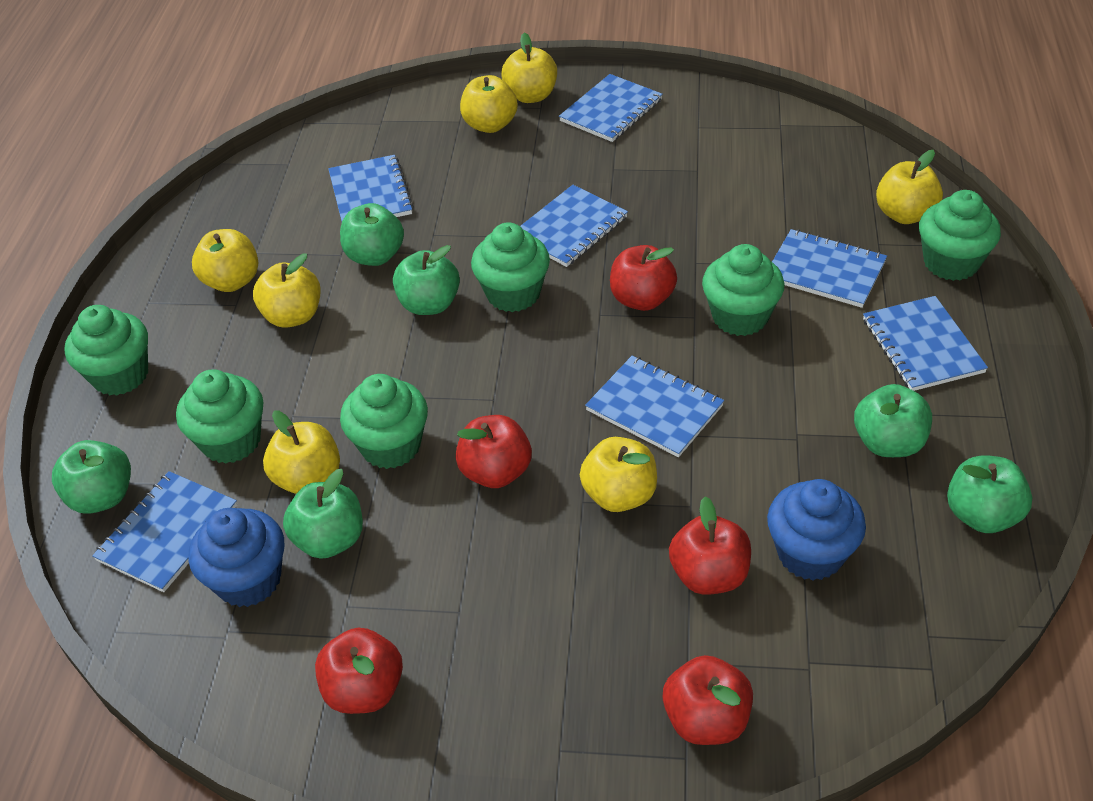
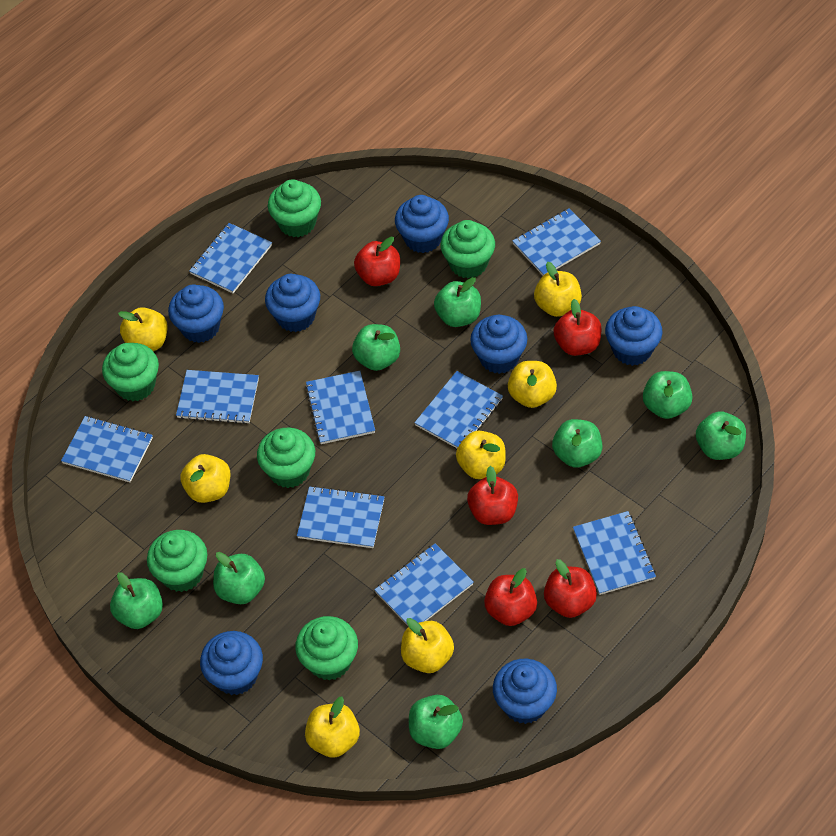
blue cupcake: 2 -> 7
blue notebook: 7 -> 9
green apple: 6 -> 8

